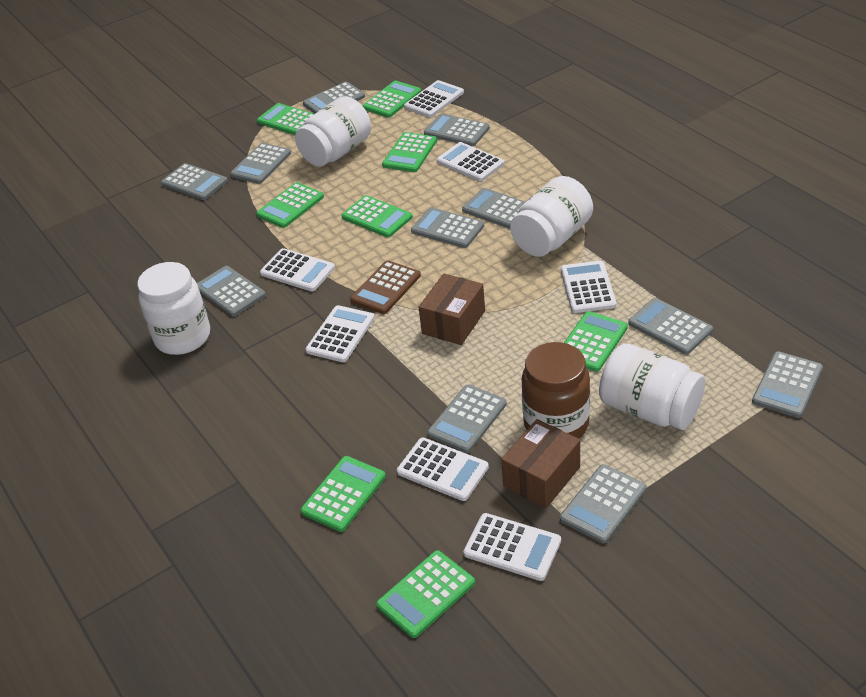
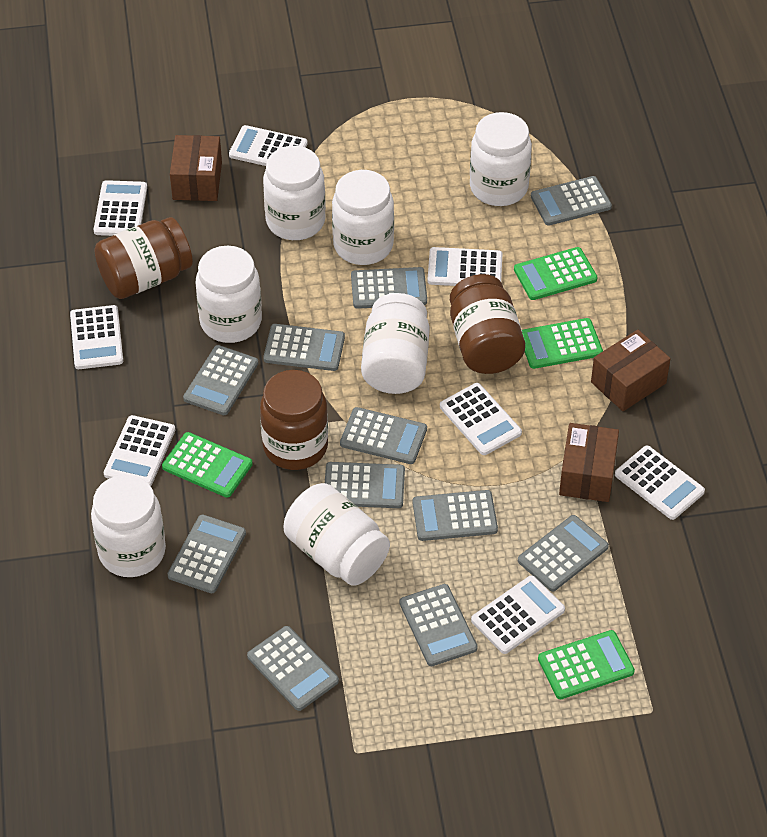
brown box: 2 -> 3
brown calculator: 1 -> 0
brown jar: 1 -> 3
green calculator: 8 -> 4
white calculator: 7 -> 8
white jar: 4 -> 7

